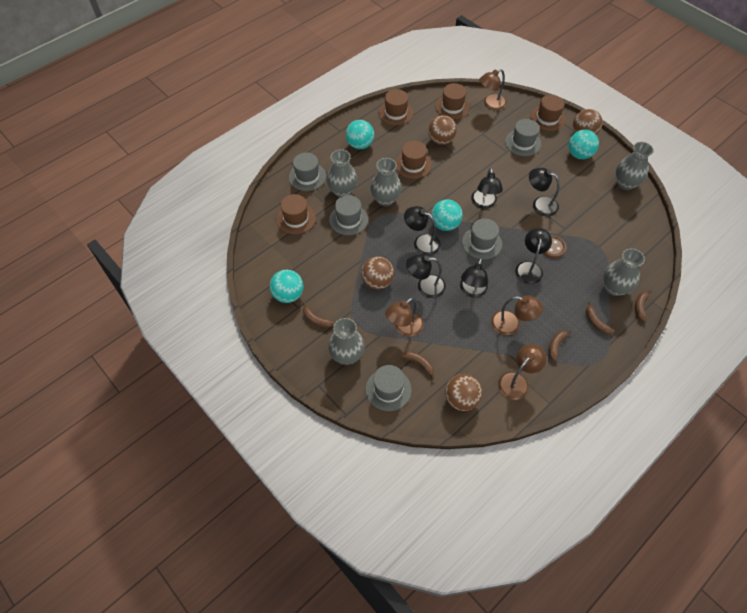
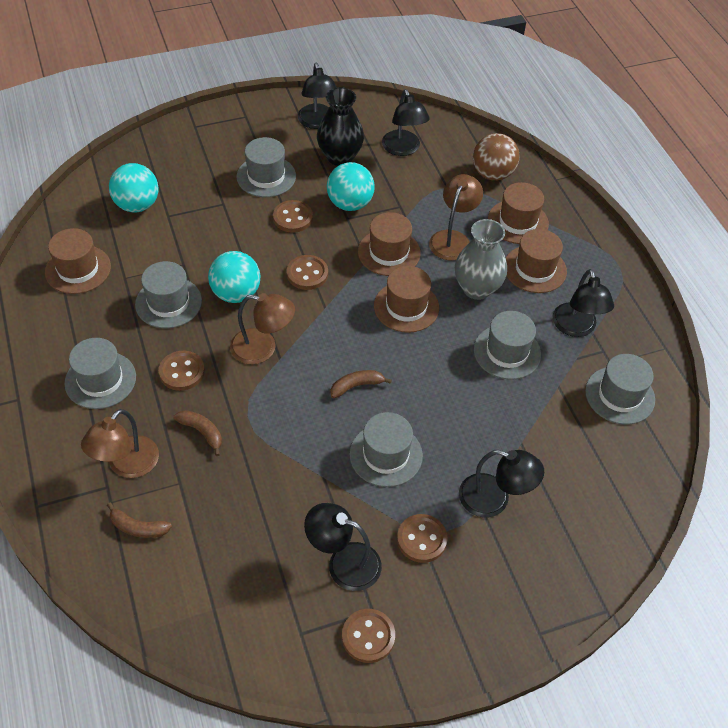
black lamp: 6 -> 5
black vase: 0 -> 1
brown ball: 4 -> 1
brown banana: 5 -> 3
brown button: 1 -> 5
brown lamp: 4 -> 3
grey hat: 5 -> 6
grey vase: 5 -> 1
turquoise ball: 4 -> 3

